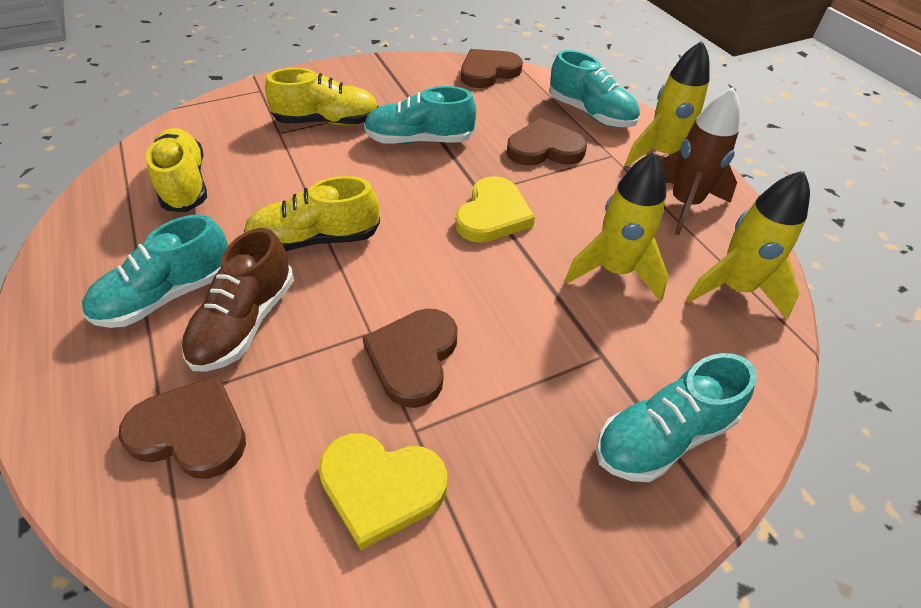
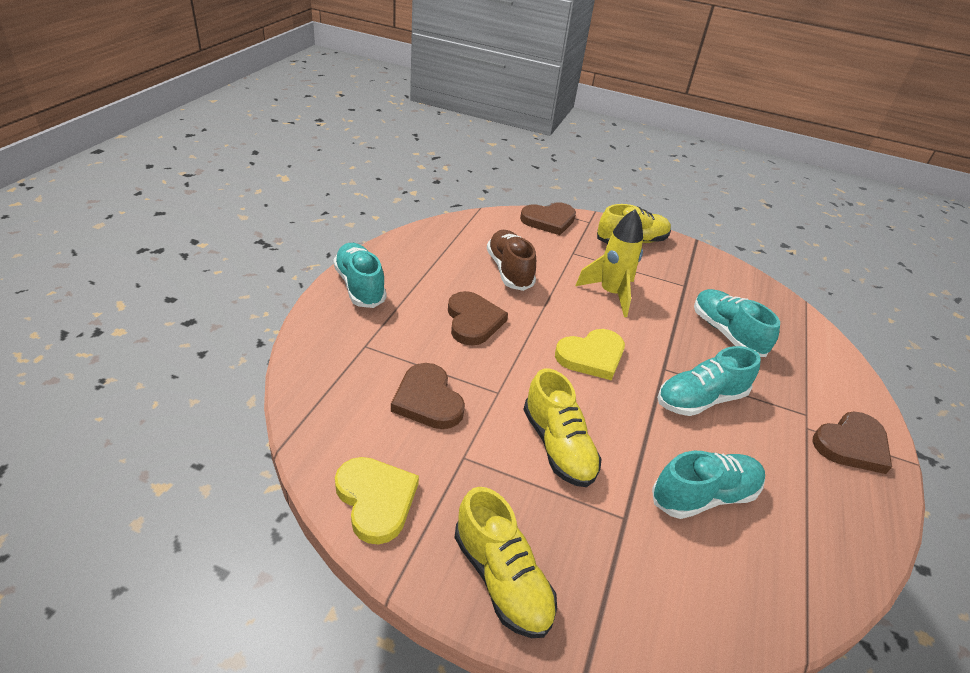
brown rocket: 1 -> 0
yellow rocket: 3 -> 1

